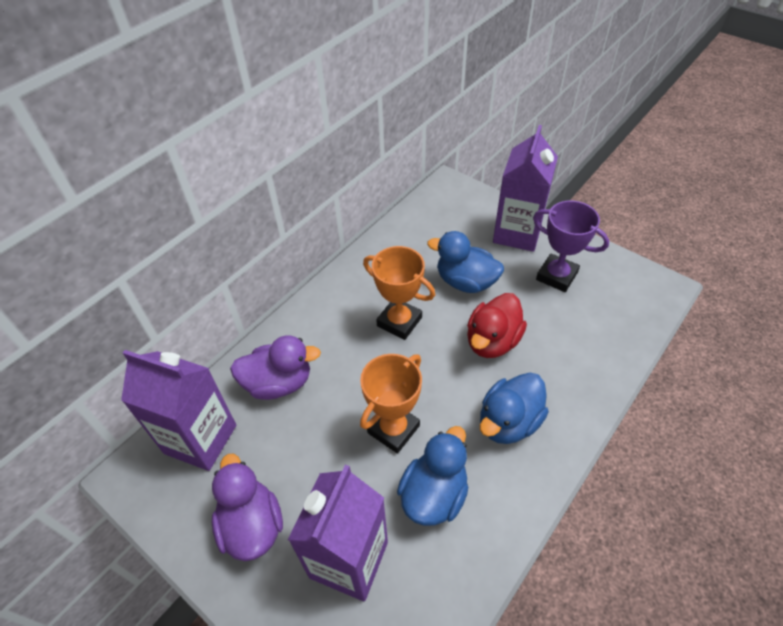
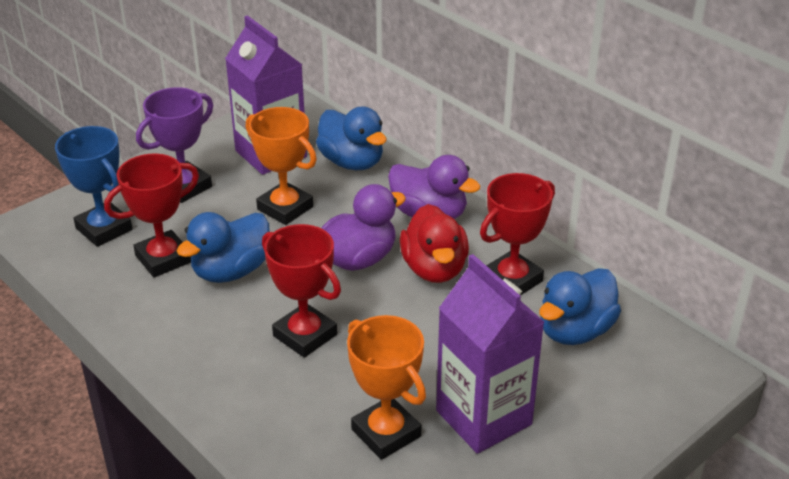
blue trophy: 0 -> 1
purple carton: 3 -> 2
red trophy: 0 -> 3

